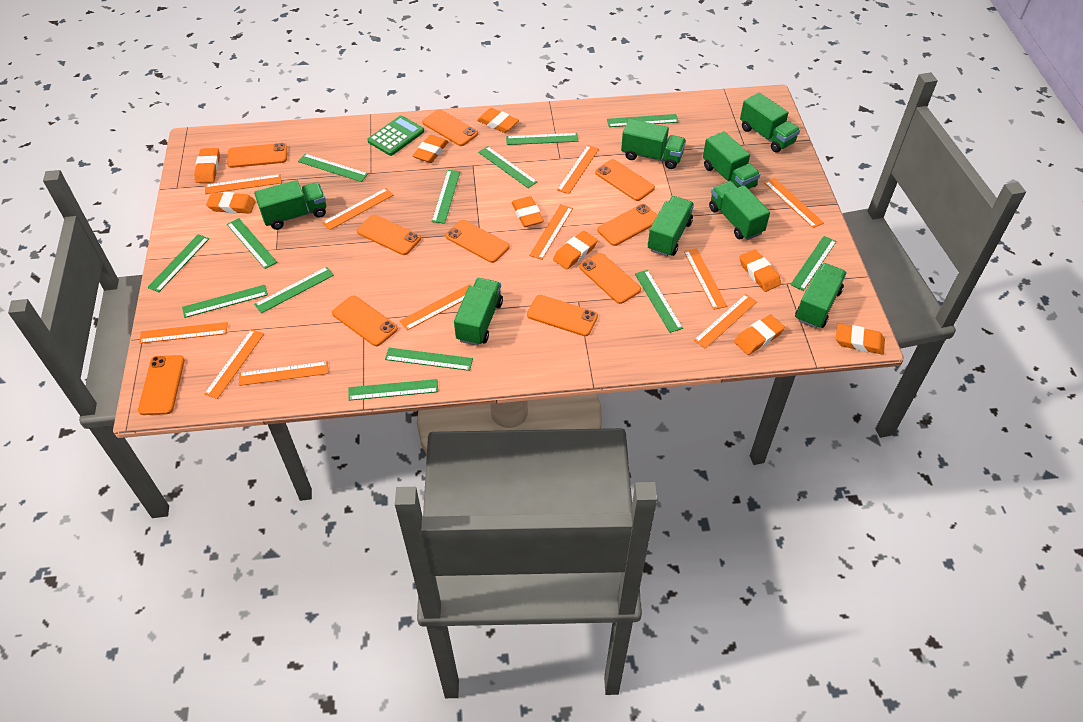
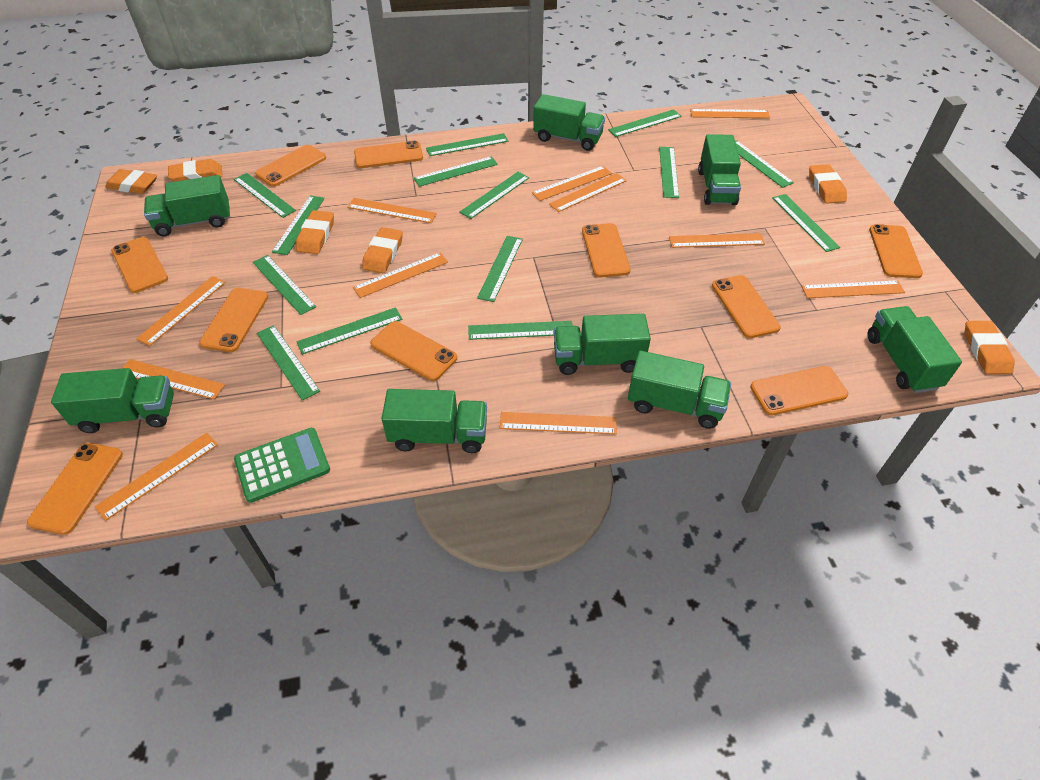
green ruler: 13 -> 14
orange eraser: 9 -> 6

